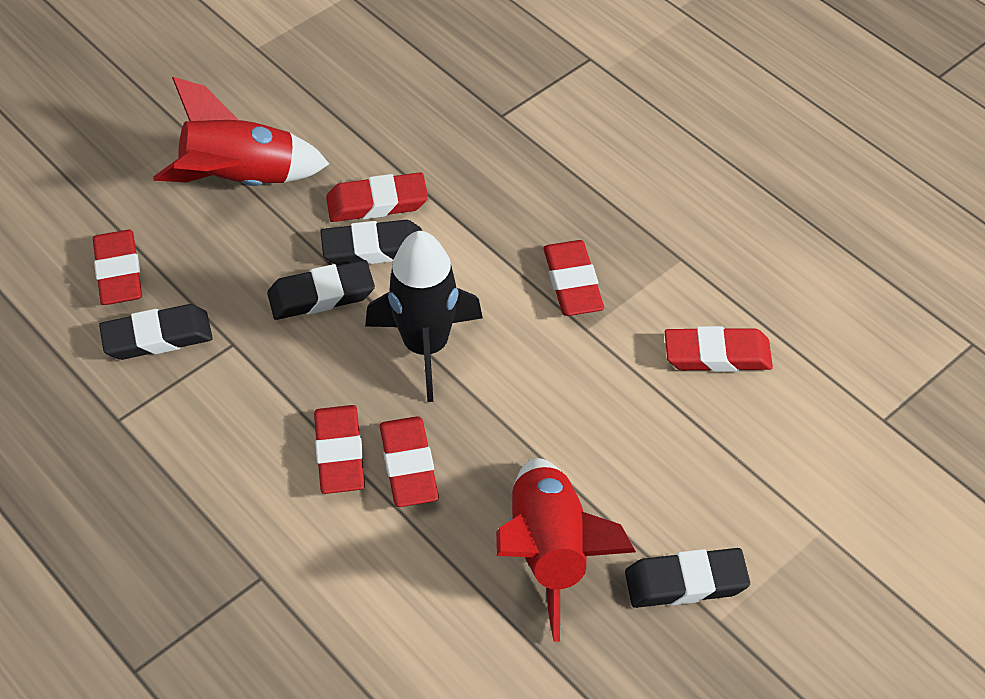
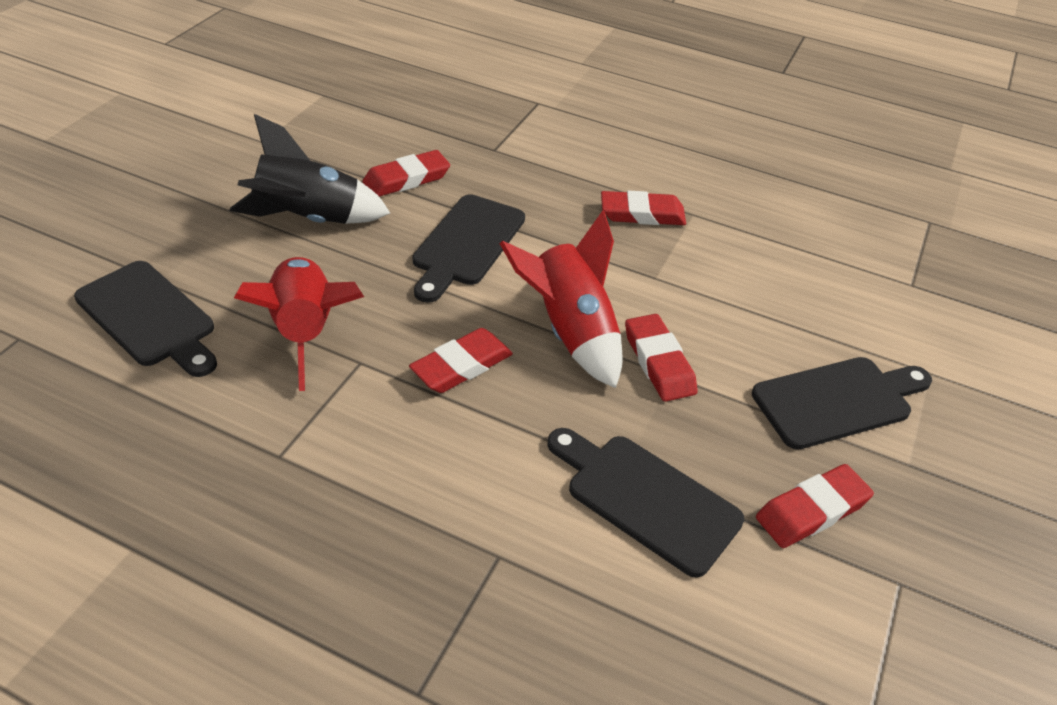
black cutting board: 0 -> 4
black eraser: 4 -> 0
red eraser: 6 -> 5

